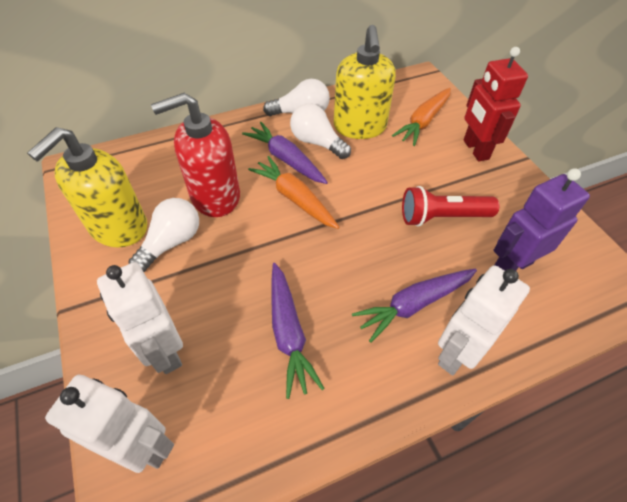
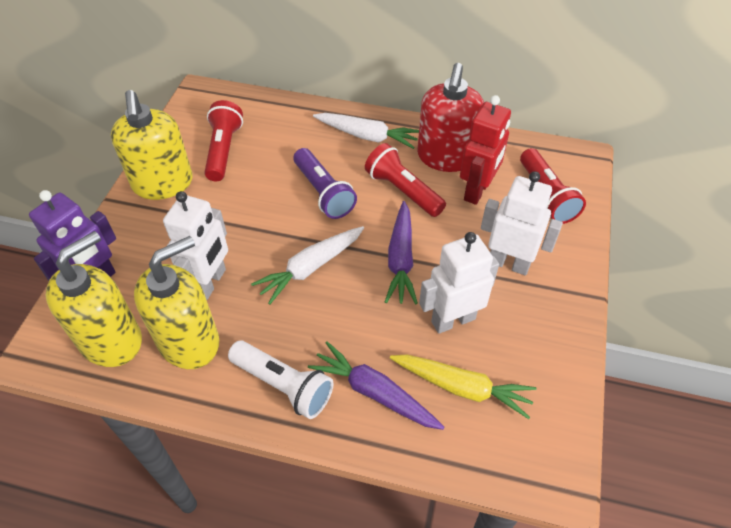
orange carrot: 2 -> 0
purple carrot: 3 -> 2
purple flashlight: 0 -> 1
red flashlight: 1 -> 3
white carrot: 0 -> 2
white flashlight: 0 -> 1
white light bulb: 3 -> 0
yellow carrot: 0 -> 1
yellow soap dispenser: 2 -> 3

